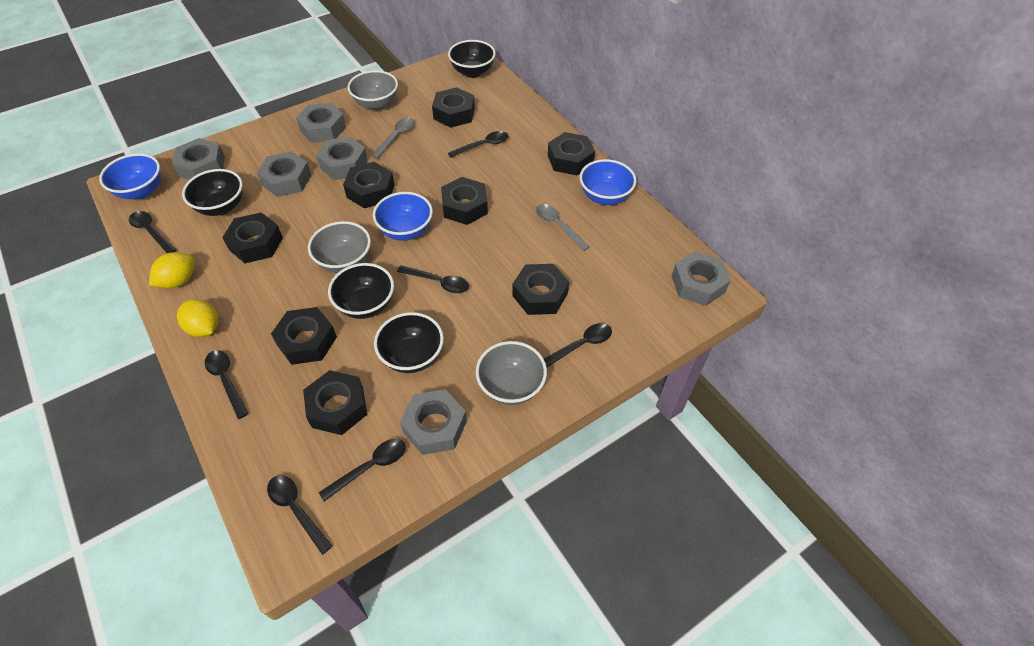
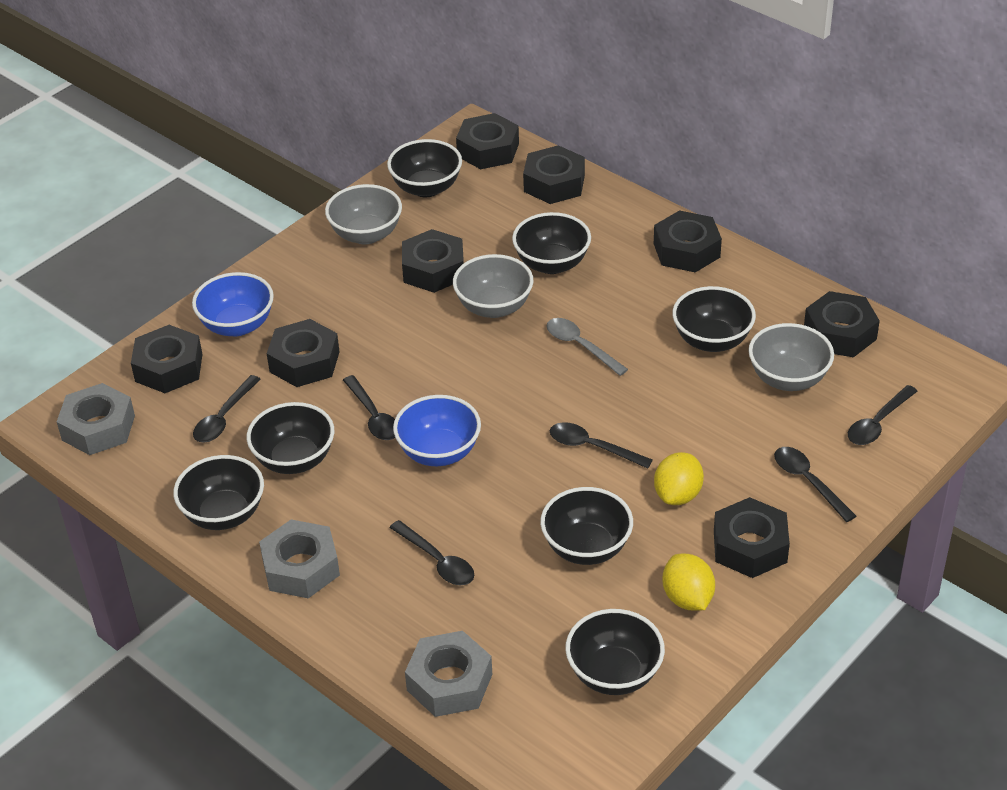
black bowl: 4 -> 7
black spoon: 7 -> 6
blue bowl: 3 -> 2
grey nut: 6 -> 3
grey spoon: 2 -> 1

